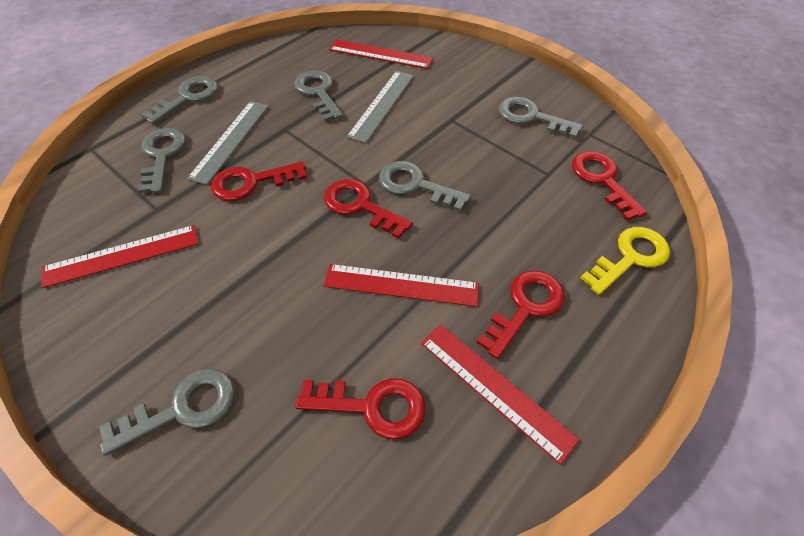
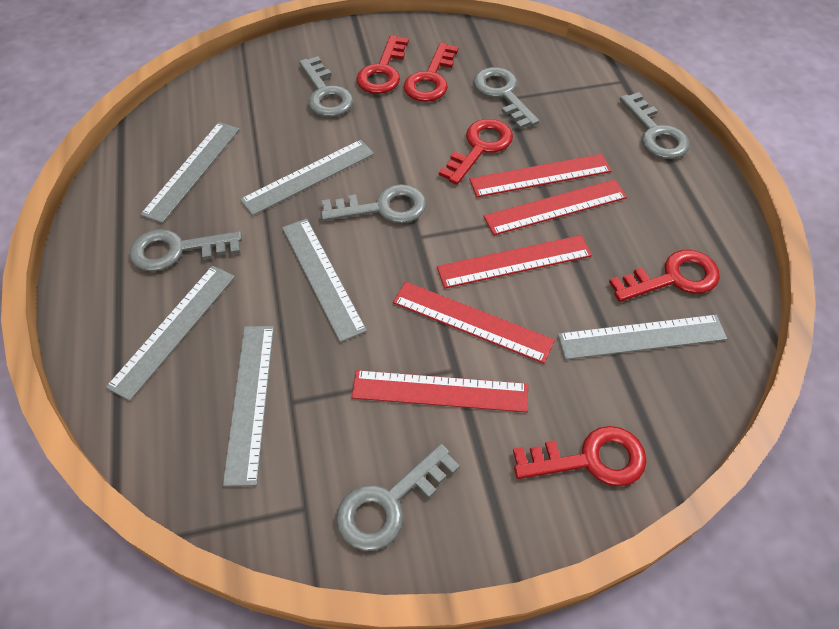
grey ruler: 2 -> 6
red ruler: 4 -> 5
yellow key: 1 -> 0

